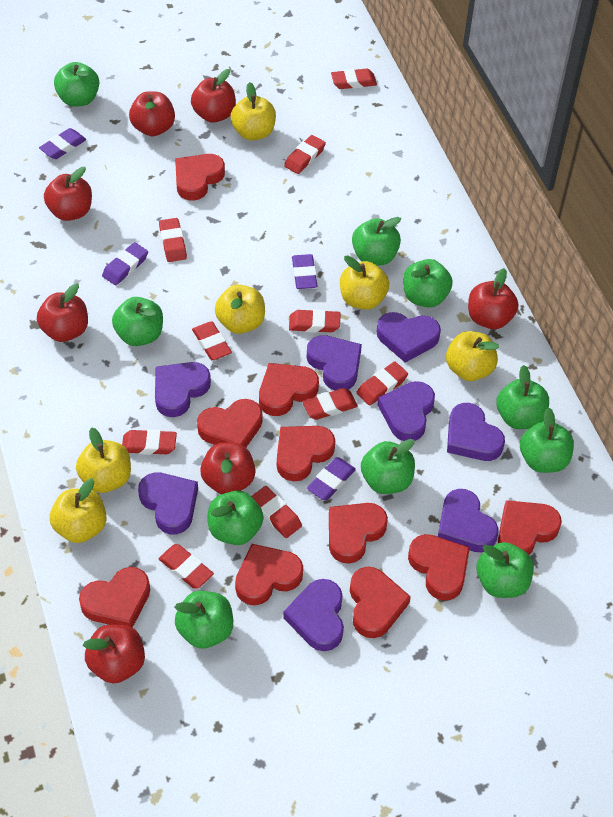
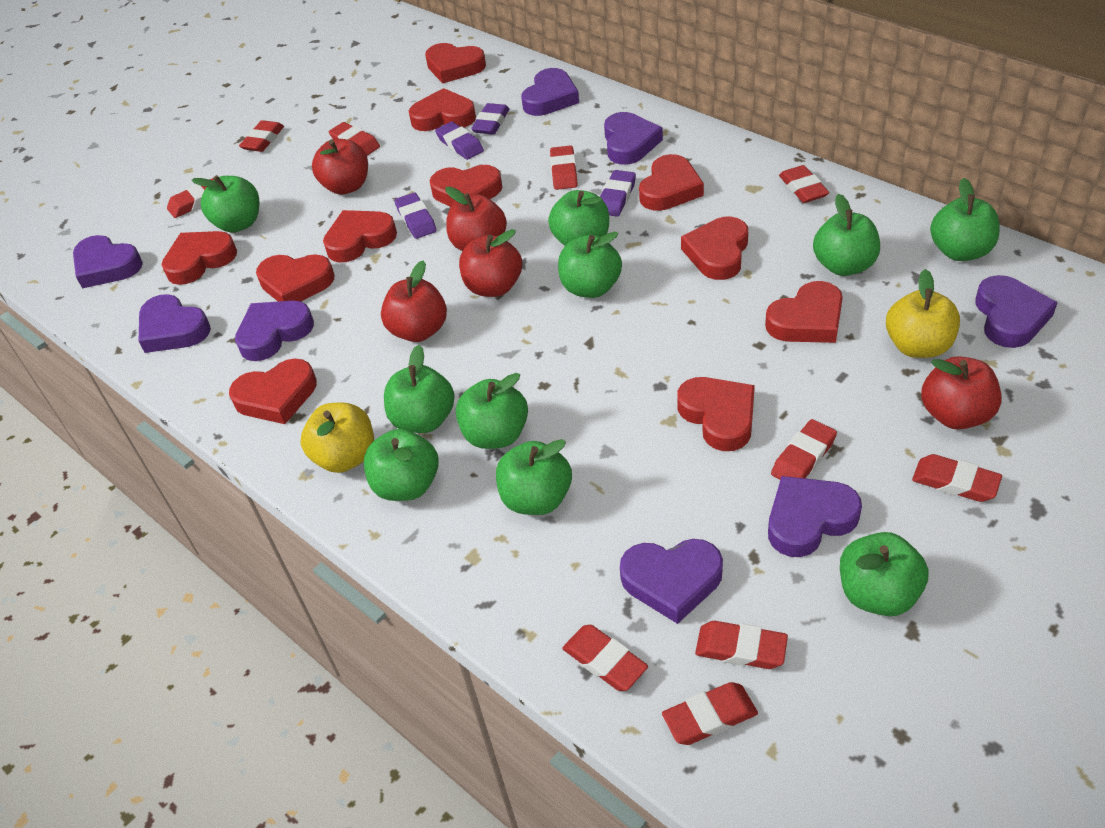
red apple: 7 -> 5
red heart: 10 -> 11
yellow apple: 6 -> 2

